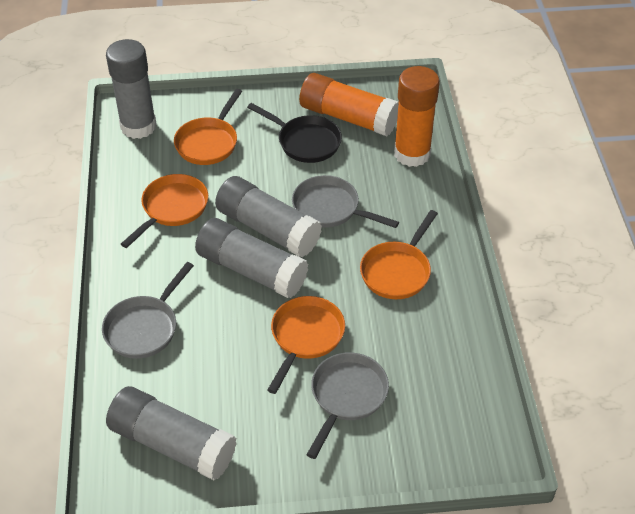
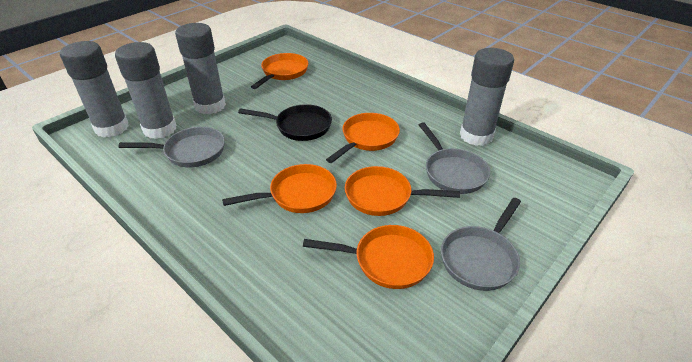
orange glue stick: 2 -> 0
orange pan: 4 -> 5

